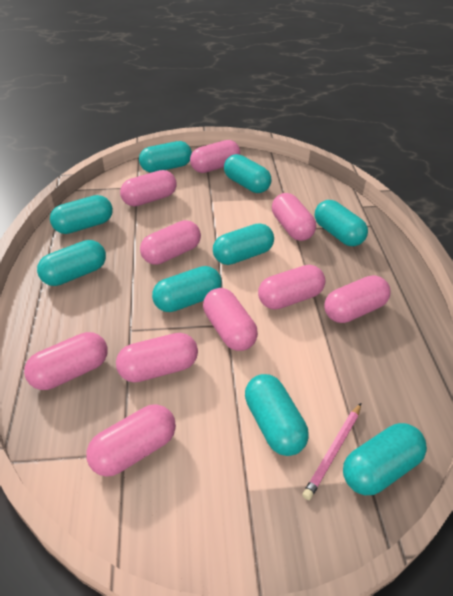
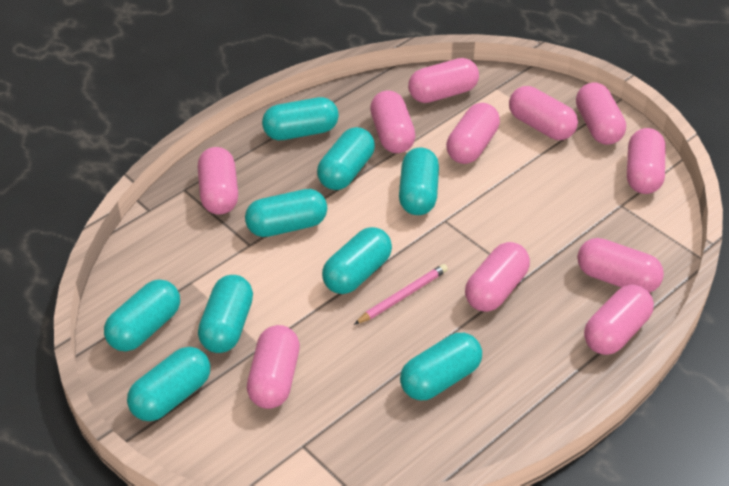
pink capsule: 10 -> 11

